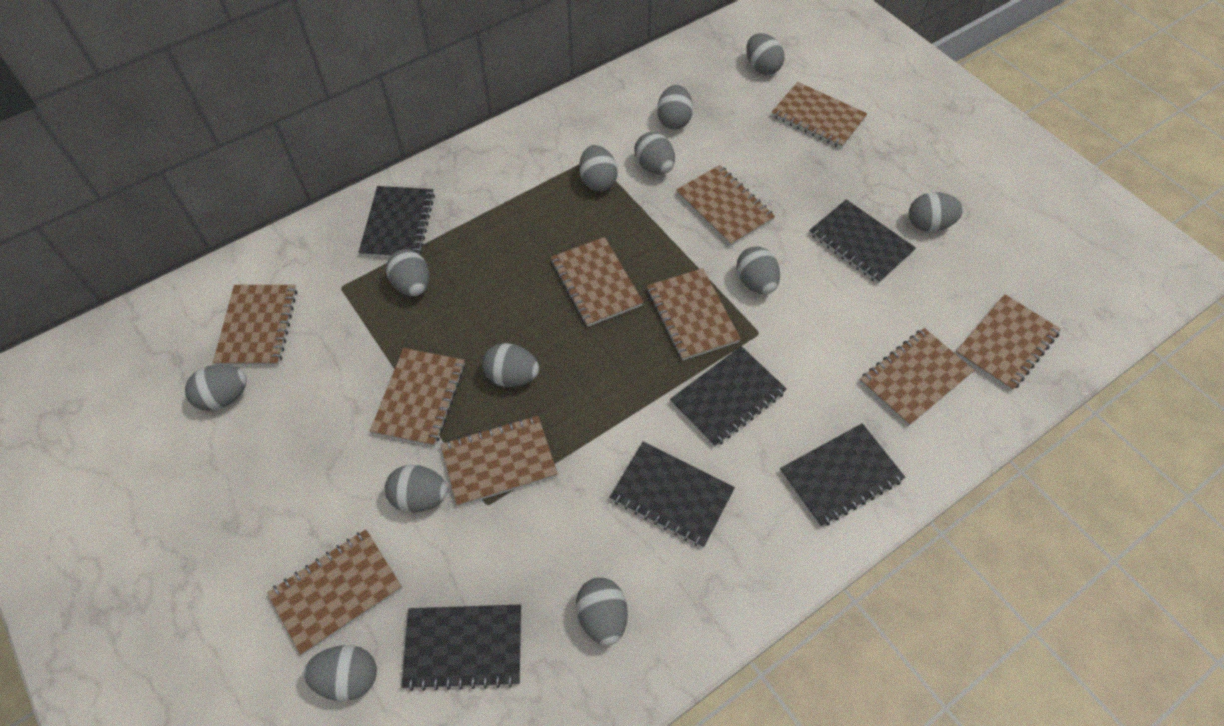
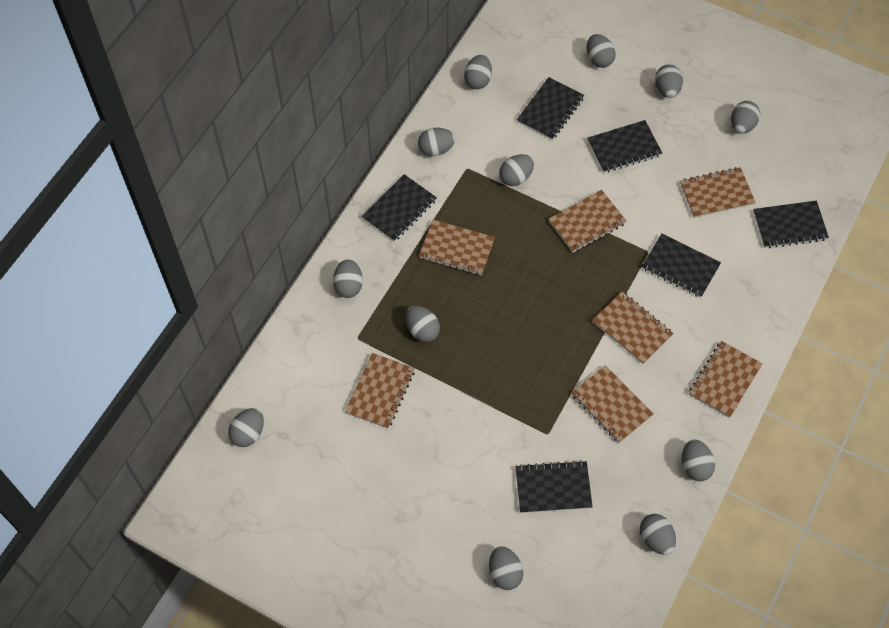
brown notebook: 10 -> 7

